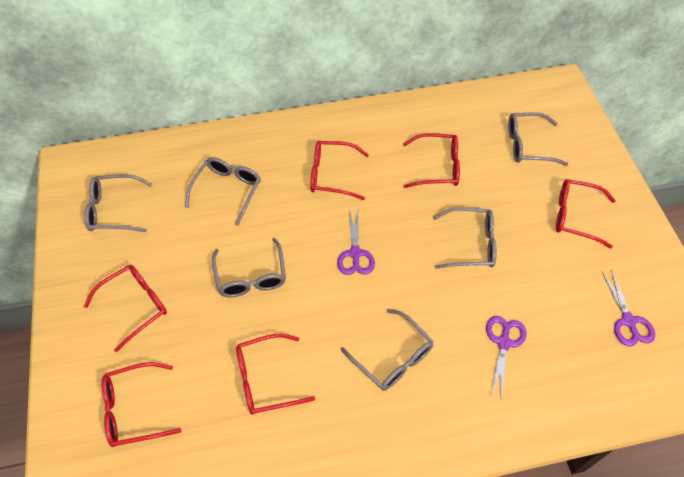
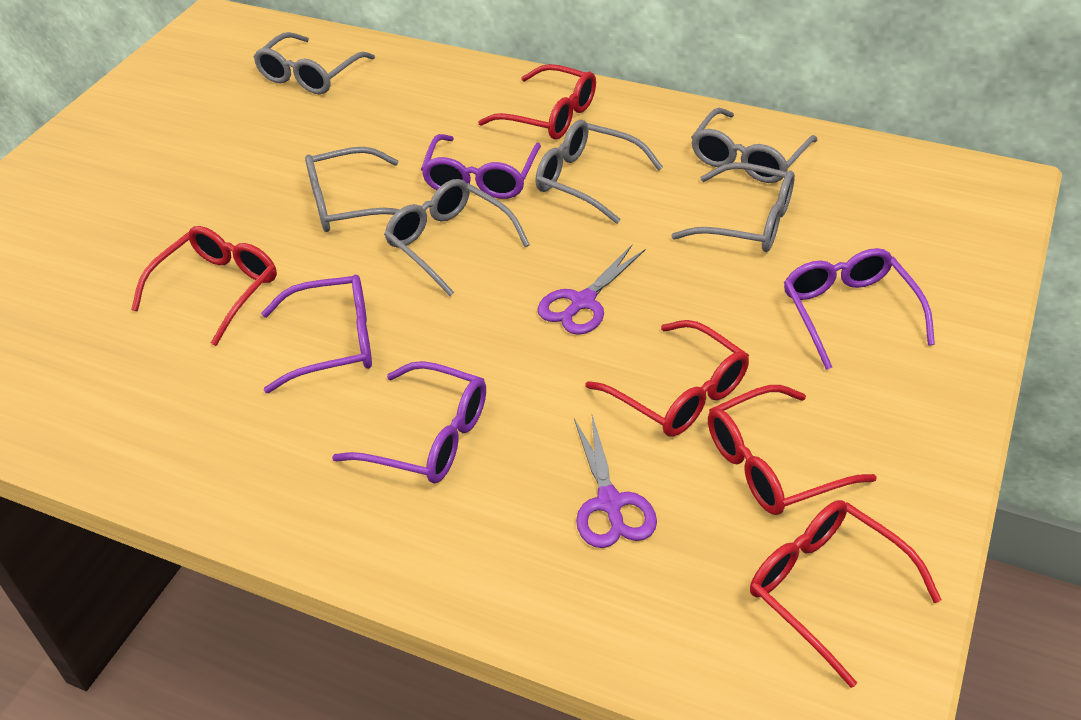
purple glasses: 0 -> 4
purple scissors: 3 -> 2
red glasses: 6 -> 5

